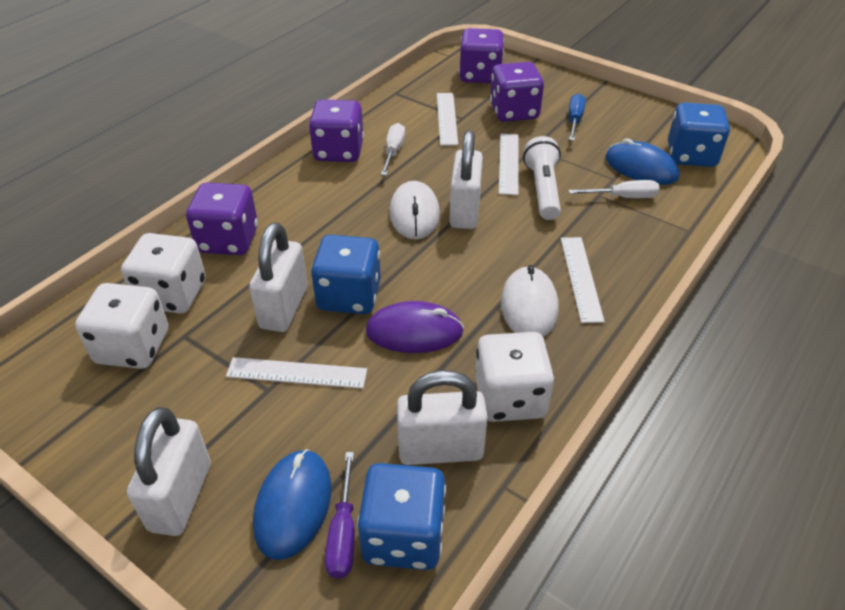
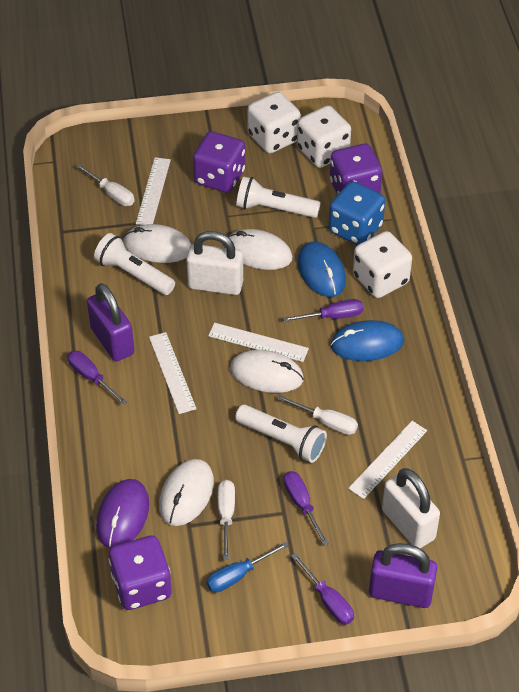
blue dice: 3 -> 1
purple dice: 4 -> 3
purple padlock: 0 -> 2
purple screwdriver: 1 -> 4
white flashlight: 1 -> 3
white mouse: 2 -> 4
white padlock: 4 -> 2
white screwdriver: 2 -> 3

